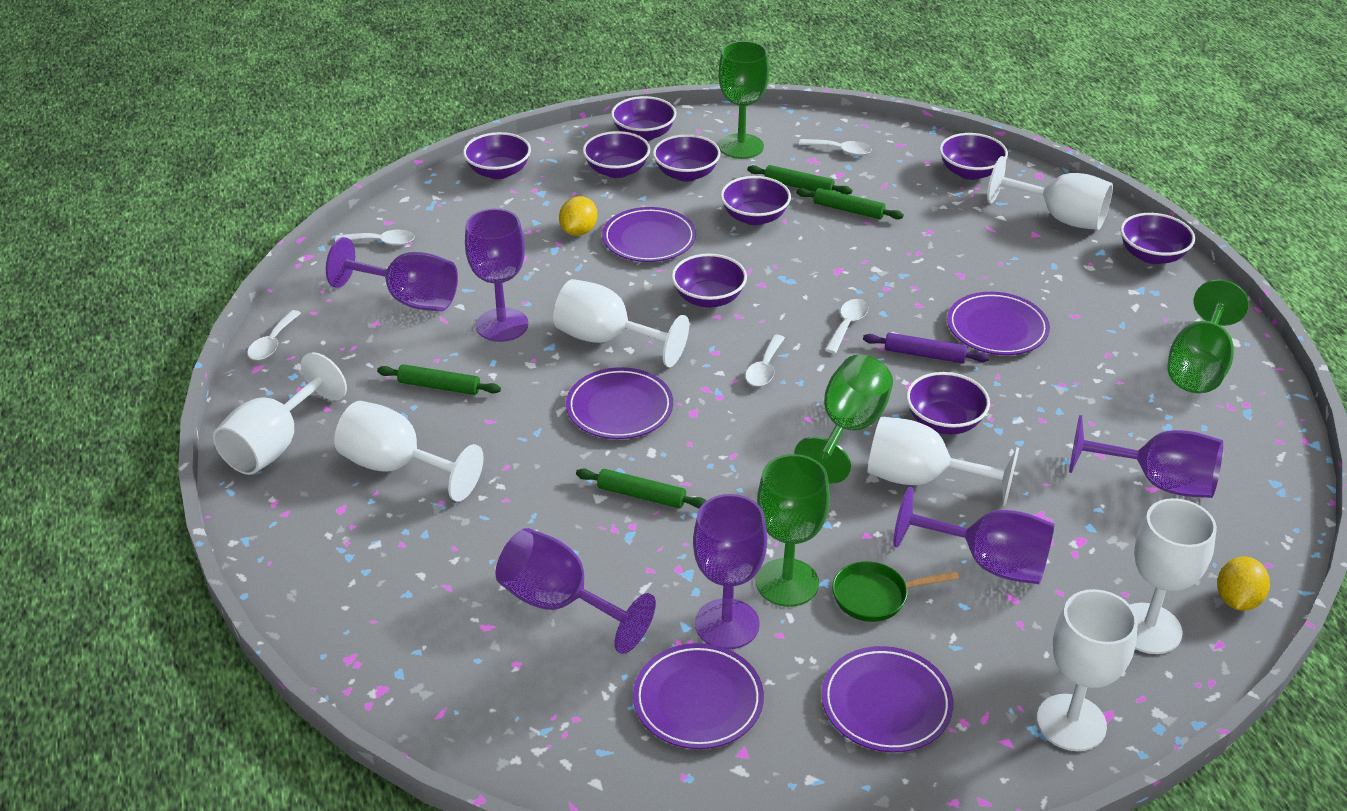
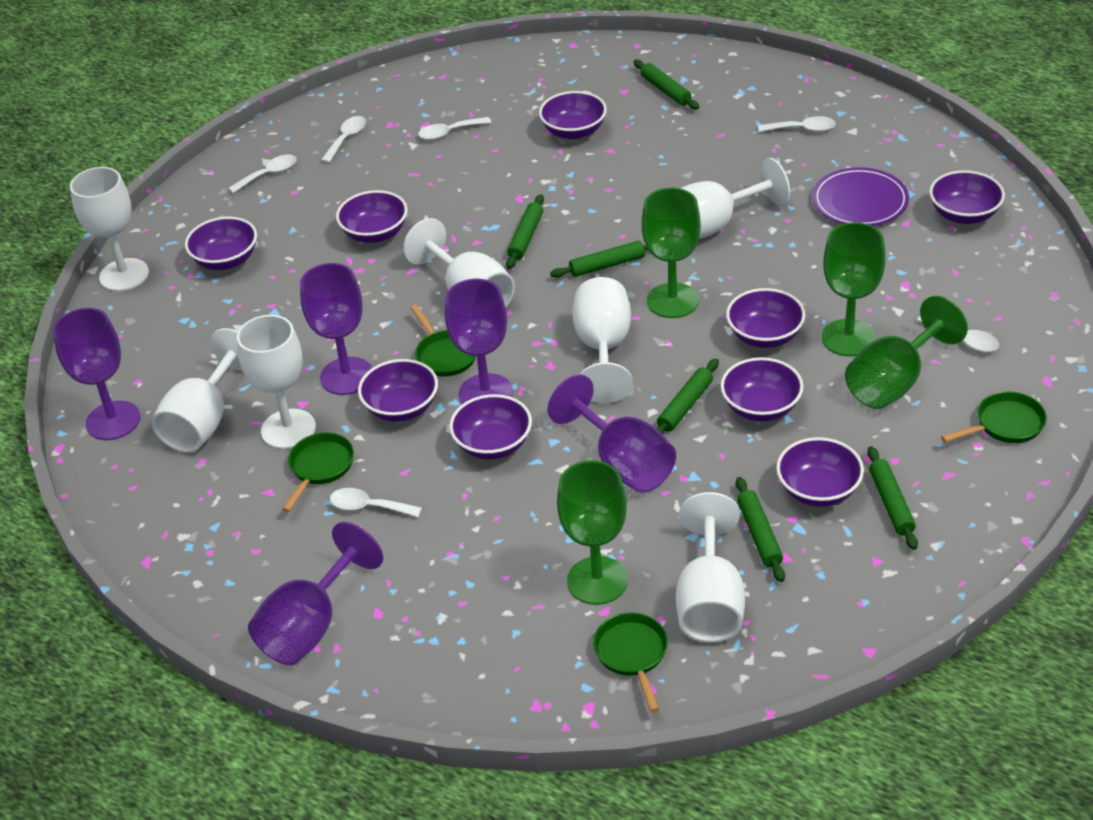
green pan: 1 -> 4
green rolling pin: 4 -> 6
purple goblet: 6 -> 5
purple plate: 5 -> 1
purple rolling pin: 1 -> 0
white spoon: 5 -> 6
yellow lemon: 2 -> 0

